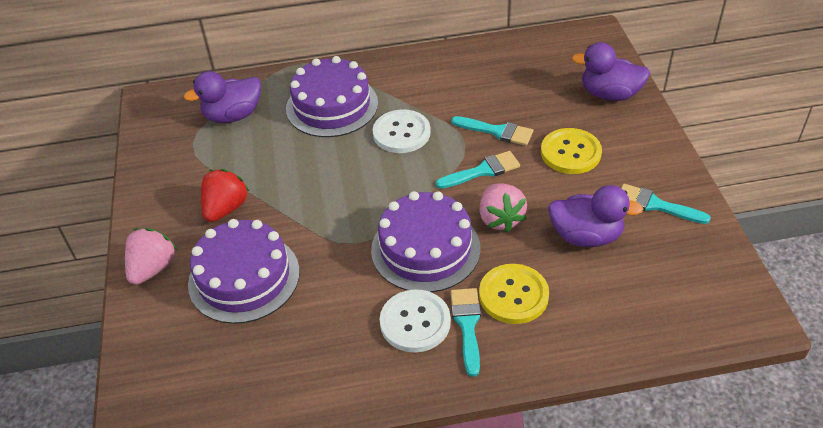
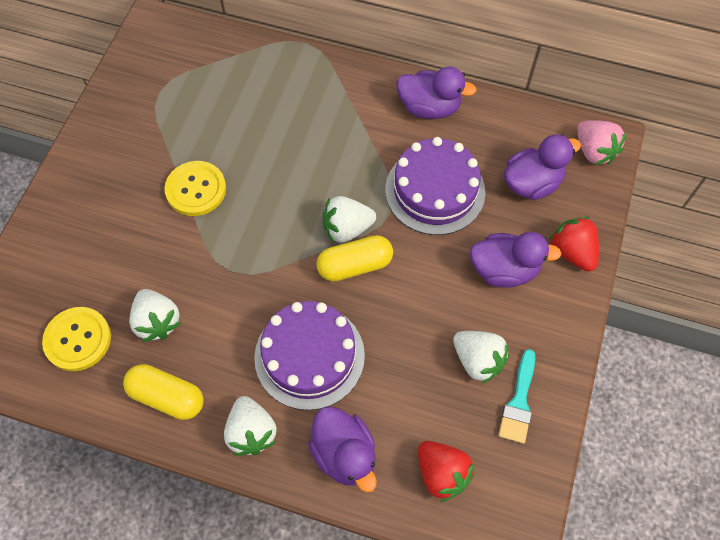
pink strawberry: 2 -> 1
purple cake: 3 -> 2
purple duck: 3 -> 4
red strawberry: 1 -> 2
turquoise brush: 4 -> 1
white button: 2 -> 0
white strawberry: 0 -> 4
yellow capsule: 0 -> 2

